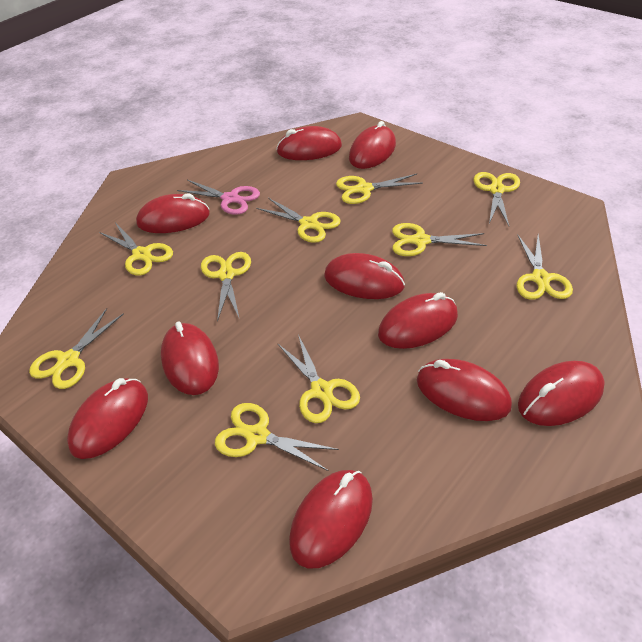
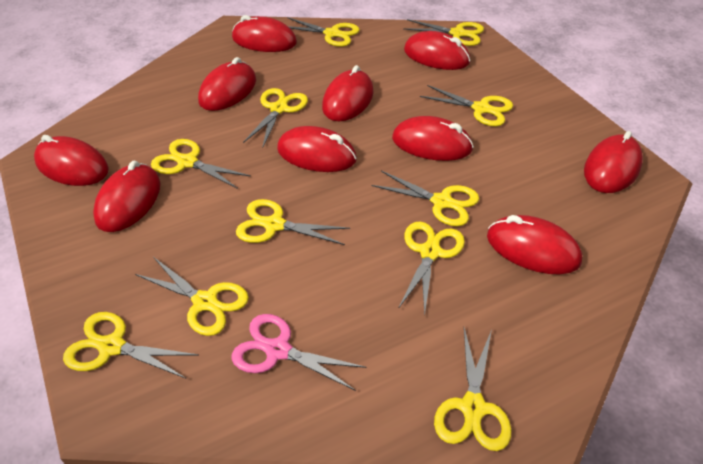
yellow scissors: 10 -> 11

